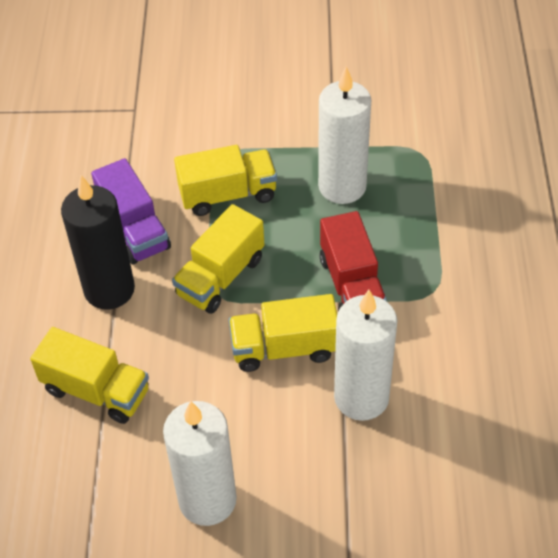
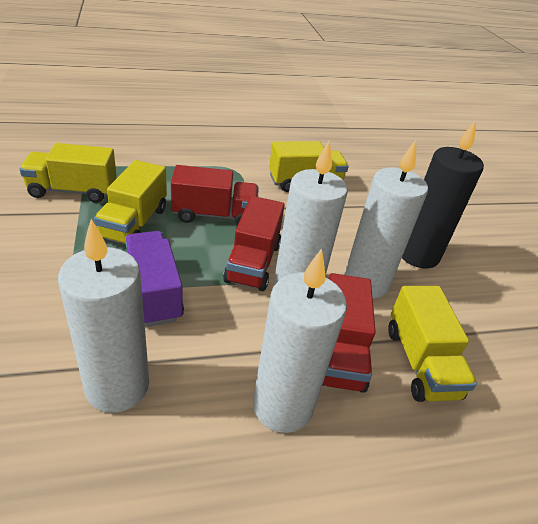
red truck: 1 -> 3
white candle: 3 -> 4

